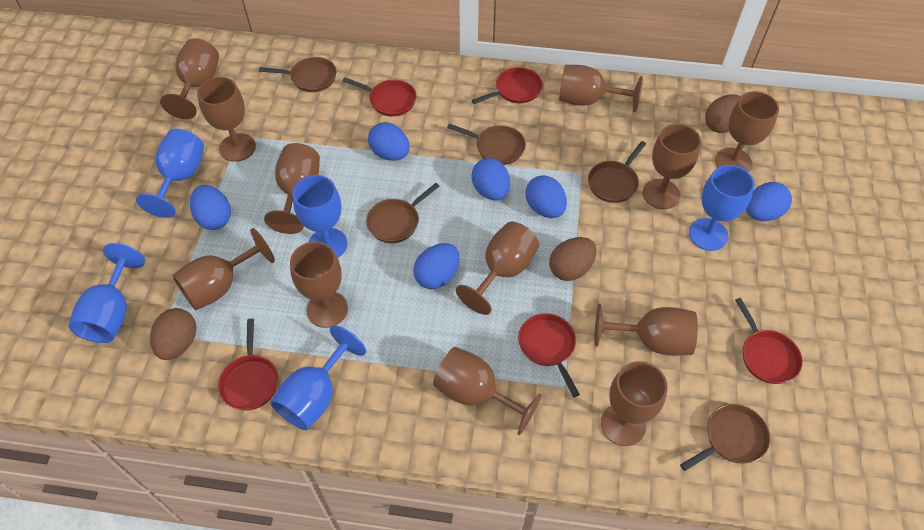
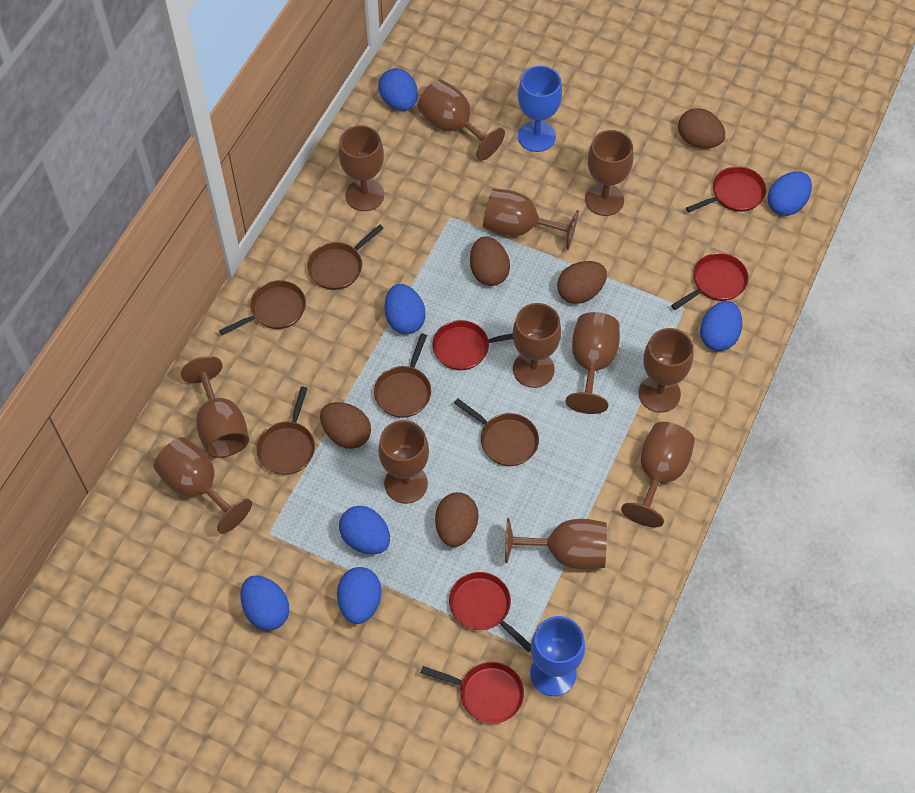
blue egg: 6 -> 7
blue goblet: 5 -> 2
brown egg: 3 -> 5

